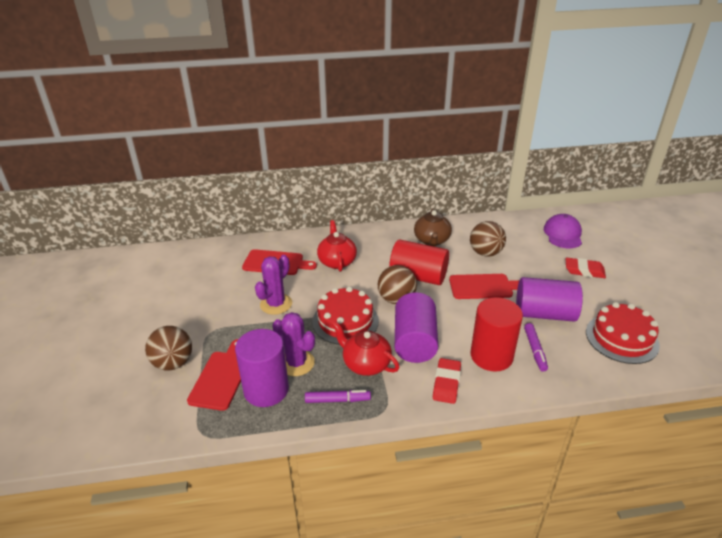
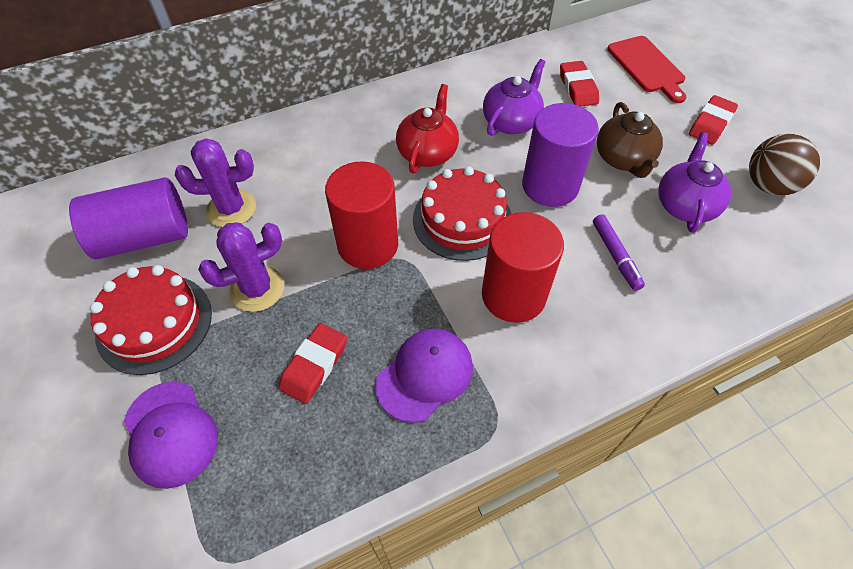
brown ball: 3 -> 1
purple cap: 1 -> 2
purple cylinder: 3 -> 2
purple marker: 2 -> 1
purple teapot: 0 -> 2
red cutting board: 3 -> 1
red eraser: 2 -> 3
red teapot: 2 -> 1

